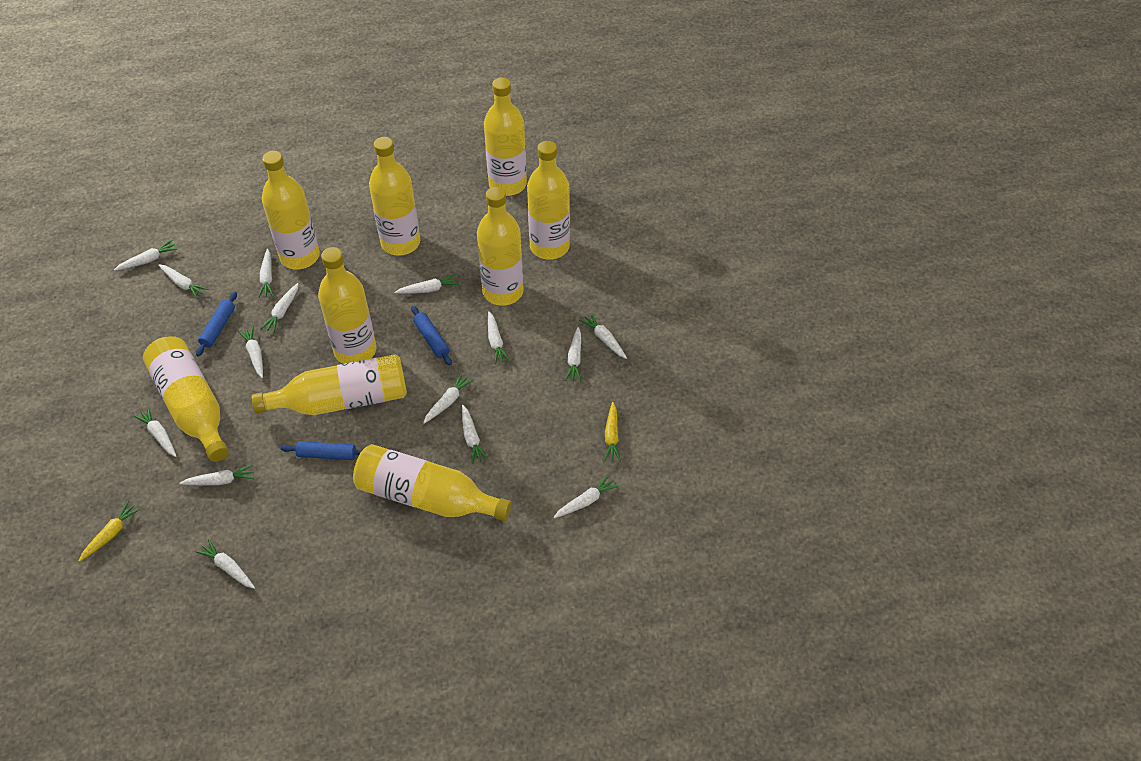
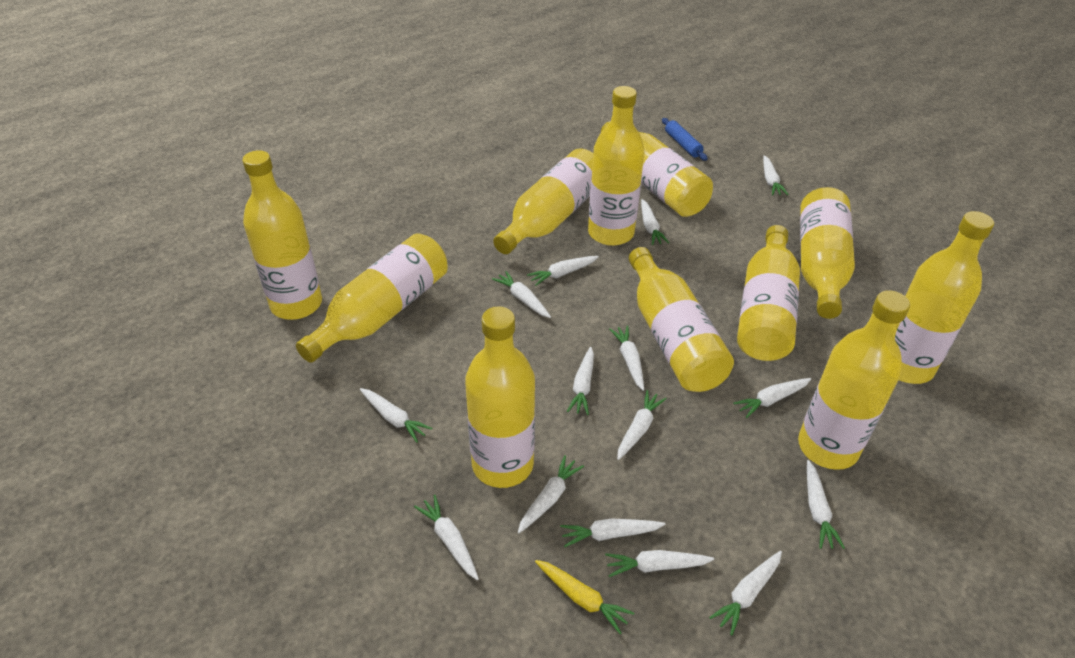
blue rolling pin: 3 -> 1
yellow bottle: 9 -> 11
yellow carrot: 2 -> 1

